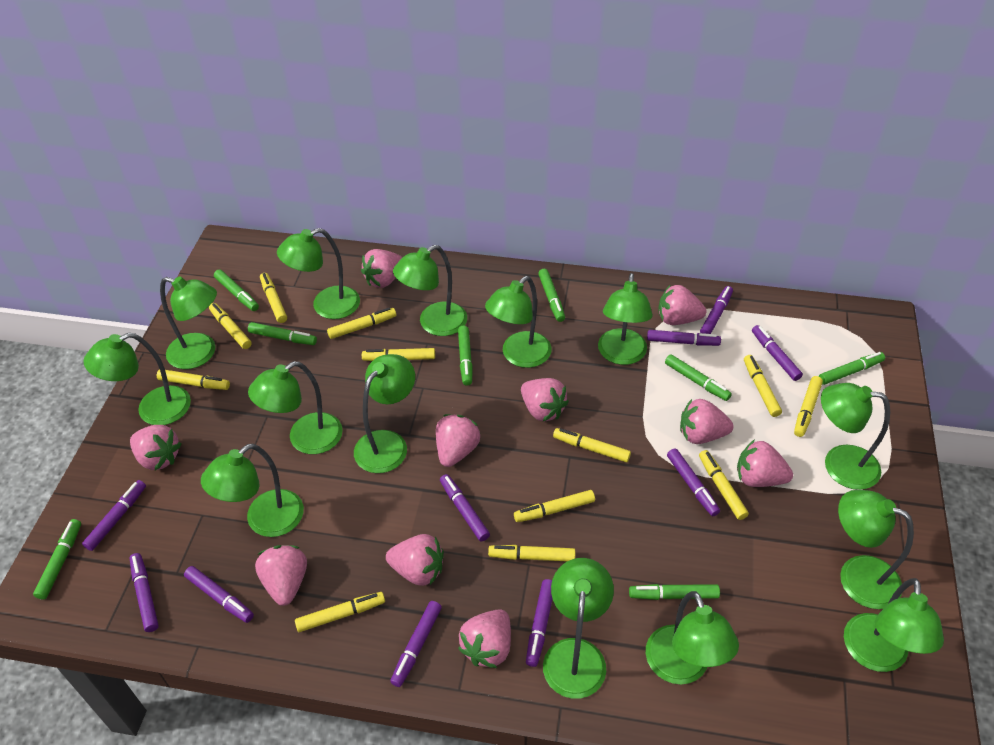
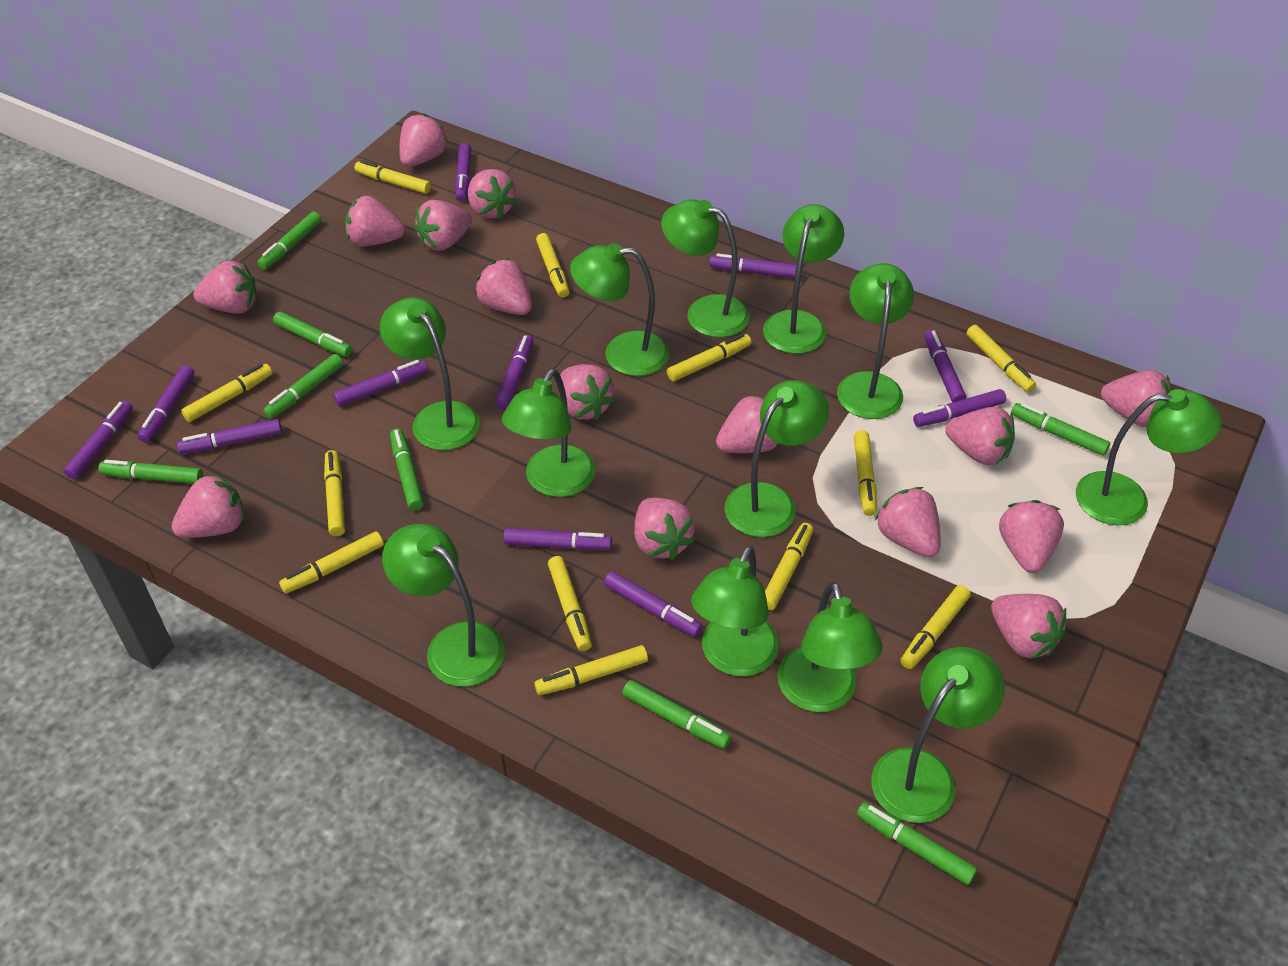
green lamp: 14 -> 12
pink strawberry: 10 -> 15
purple marker: 10 -> 11

